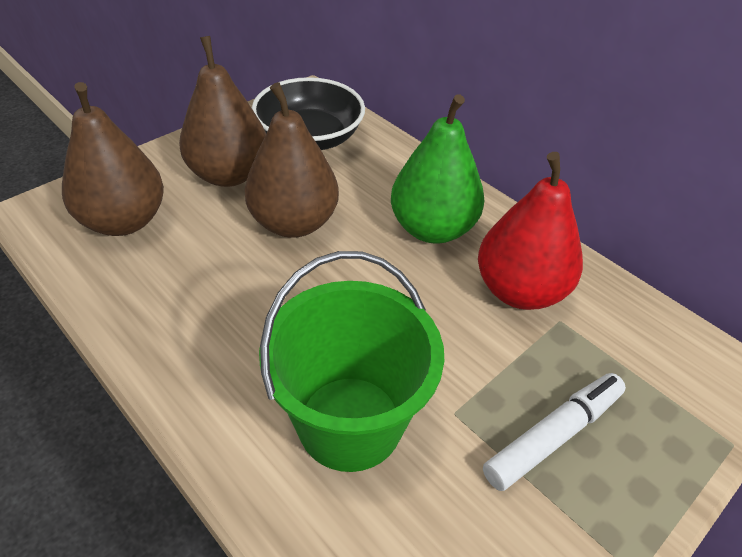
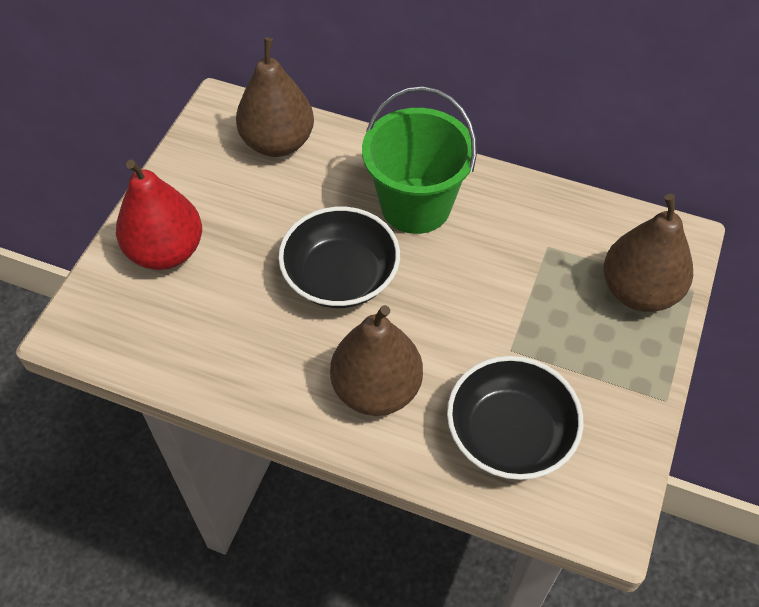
black bowl: 1 -> 2
green pear: 1 -> 0
white marker: 1 -> 0

